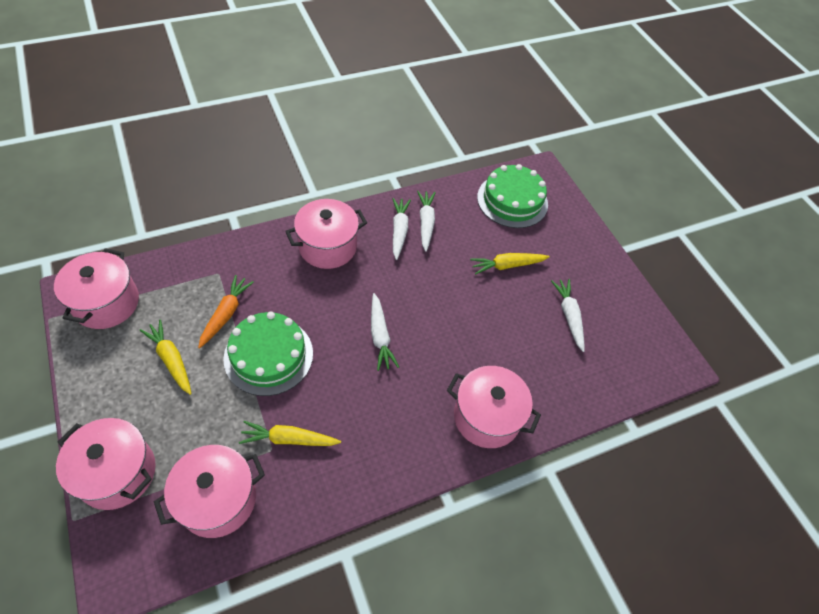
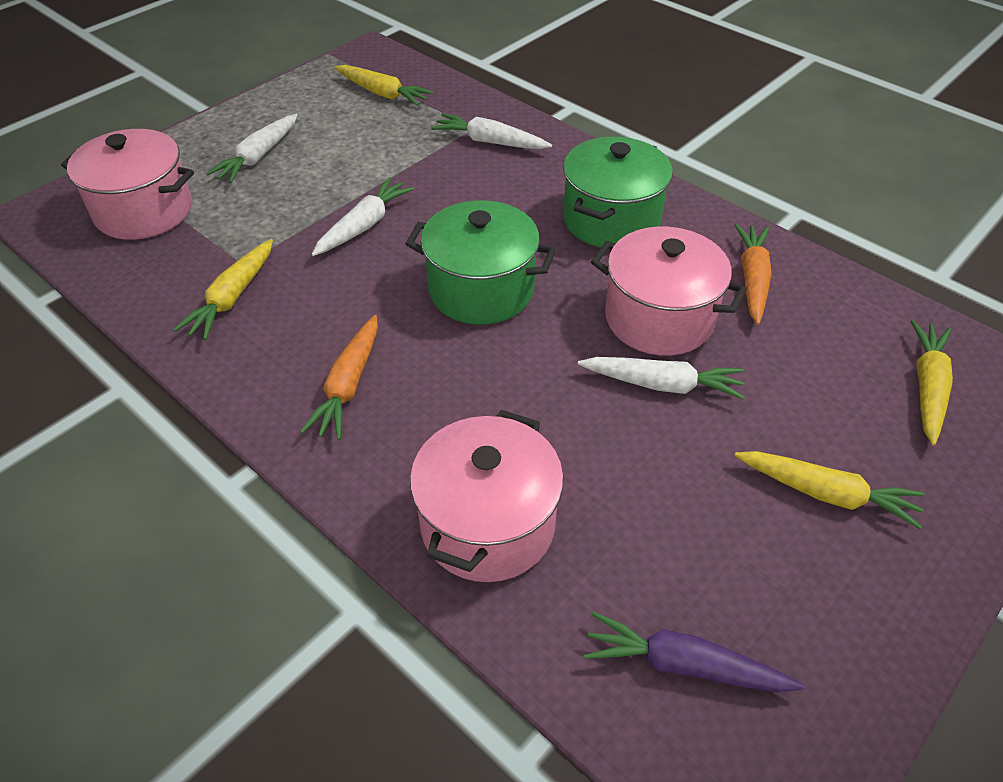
green cake: 2 -> 0
green pot: 0 -> 2
orange carrot: 1 -> 2
pink pot: 5 -> 3
purple carrot: 0 -> 1
yellow carrot: 3 -> 4

